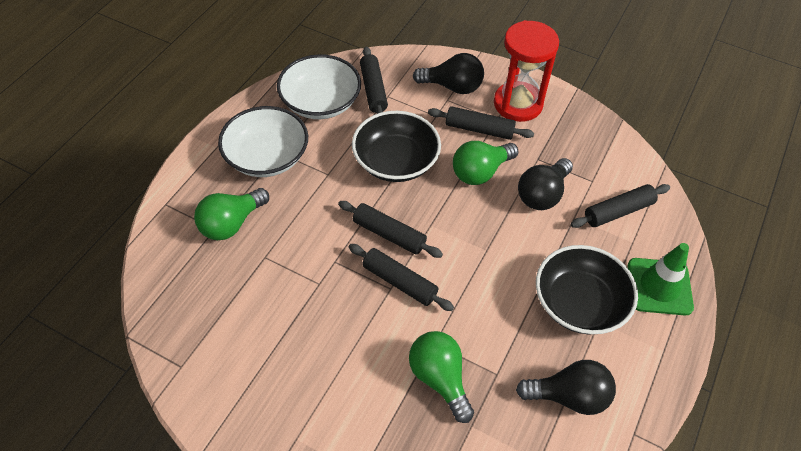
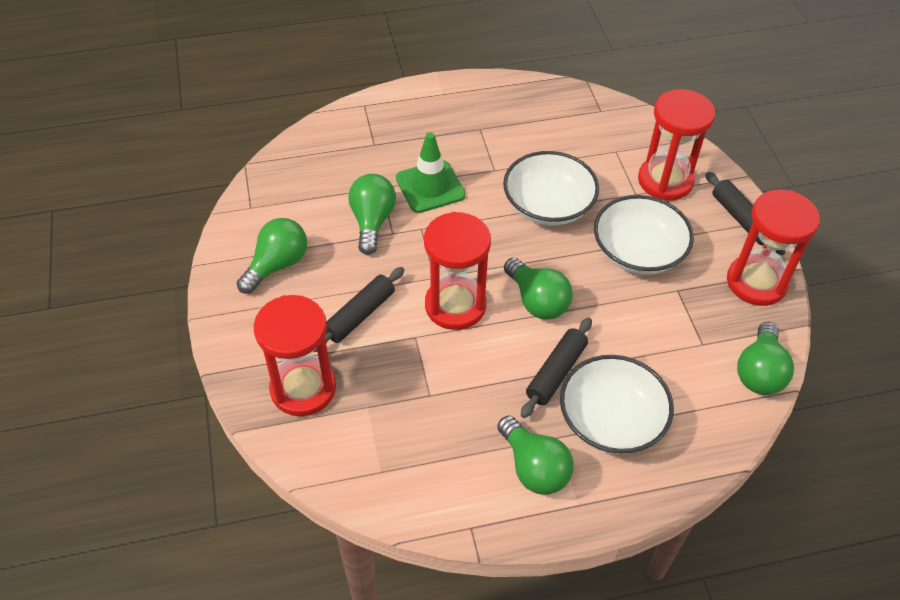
black bowl: 2 -> 0
black light bulb: 3 -> 0
black rolling pin: 5 -> 3
green light bulb: 3 -> 5
red hourglass: 1 -> 4
white bowl: 2 -> 3

